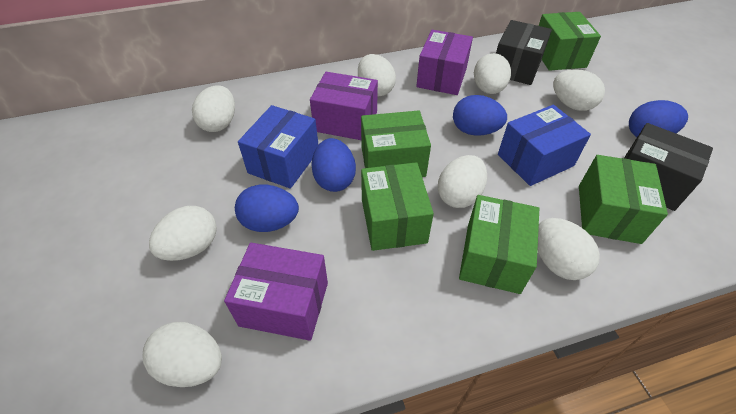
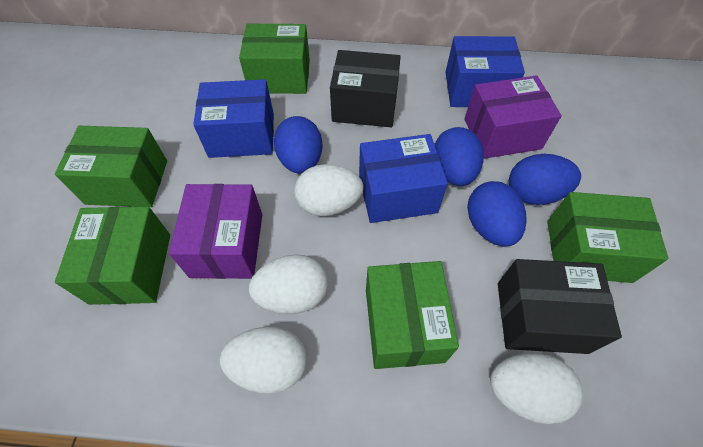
blue box: 2 -> 3
purple box: 3 -> 2
white egg: 8 -> 4

